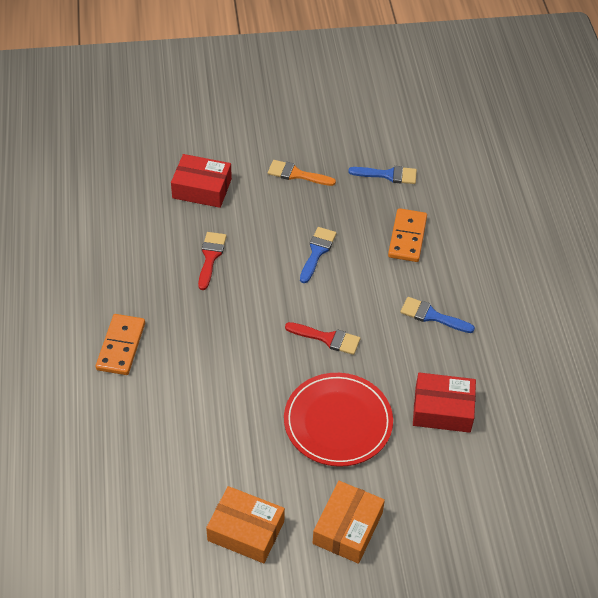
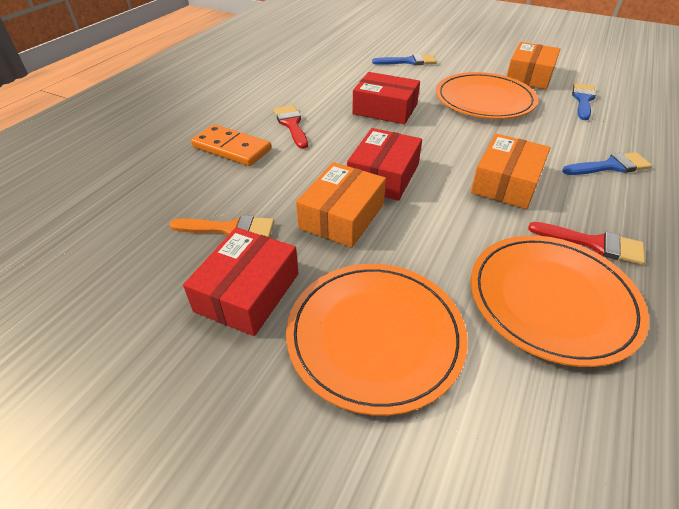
orange box: 2 -> 3
orange domino: 2 -> 1
orange plate: 0 -> 3
red box: 2 -> 3
red plate: 1 -> 0

